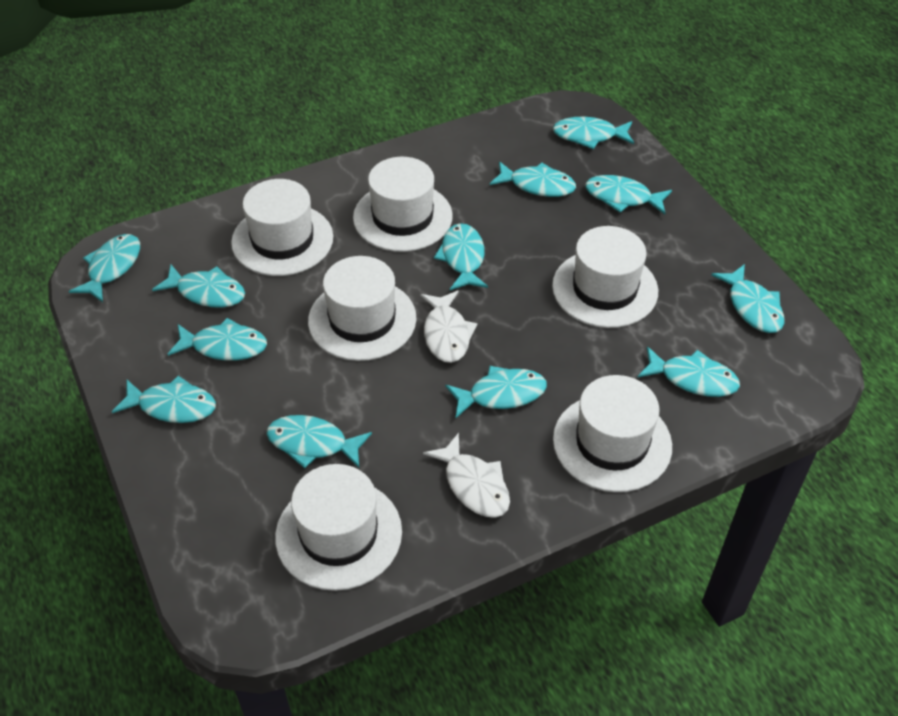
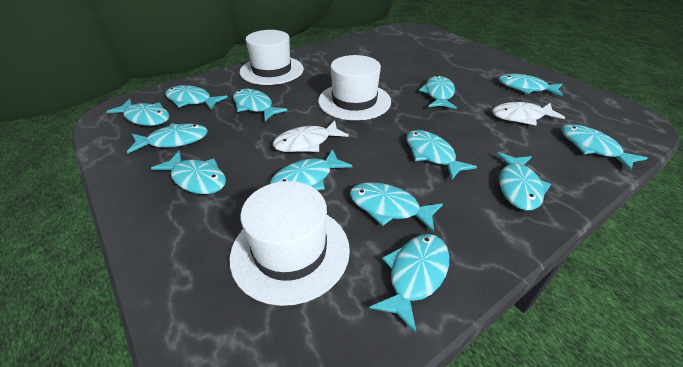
turquoise fish: 12 -> 13
white hat: 6 -> 3

